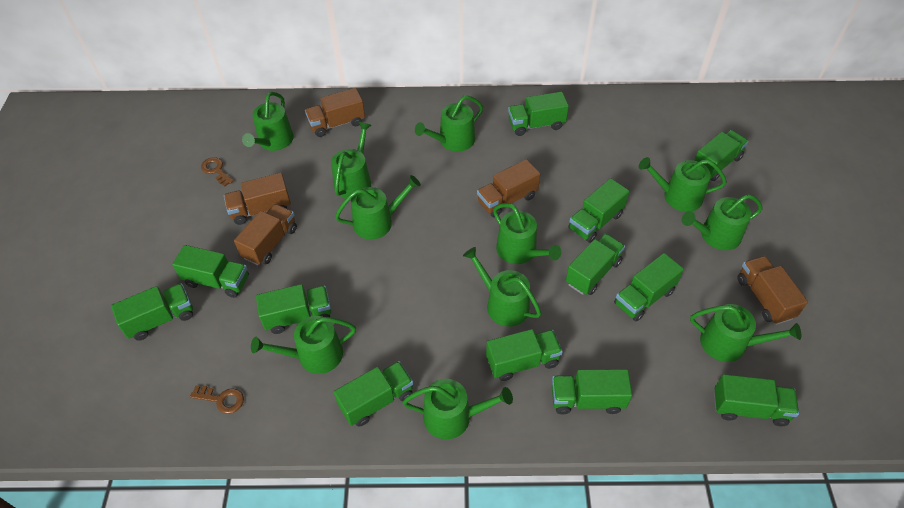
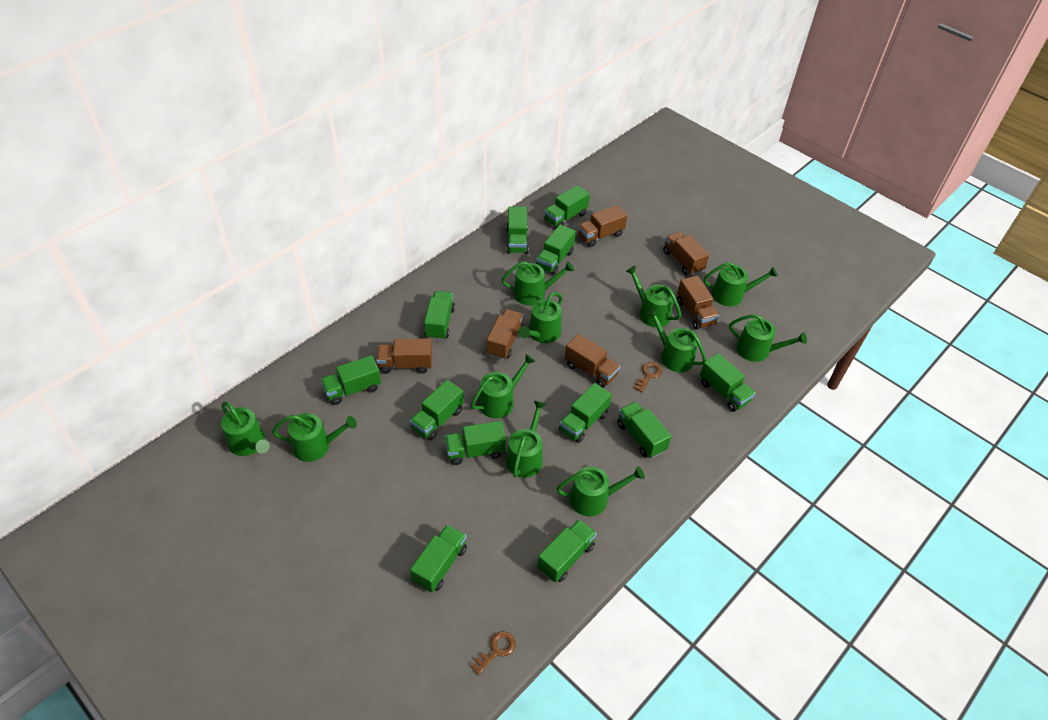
brown truck: 5 -> 6

